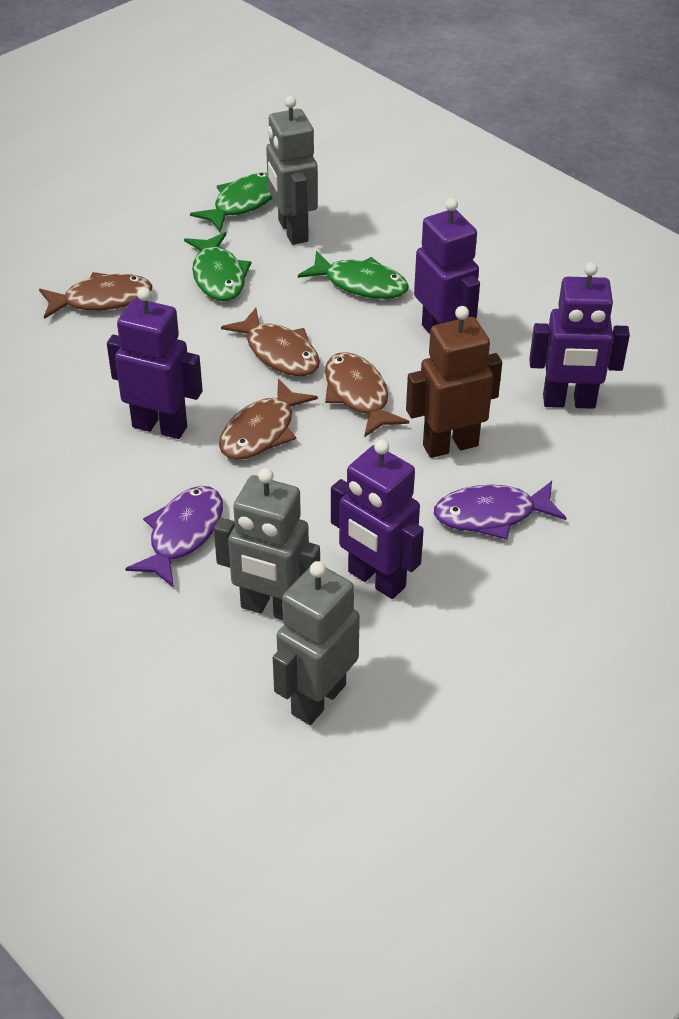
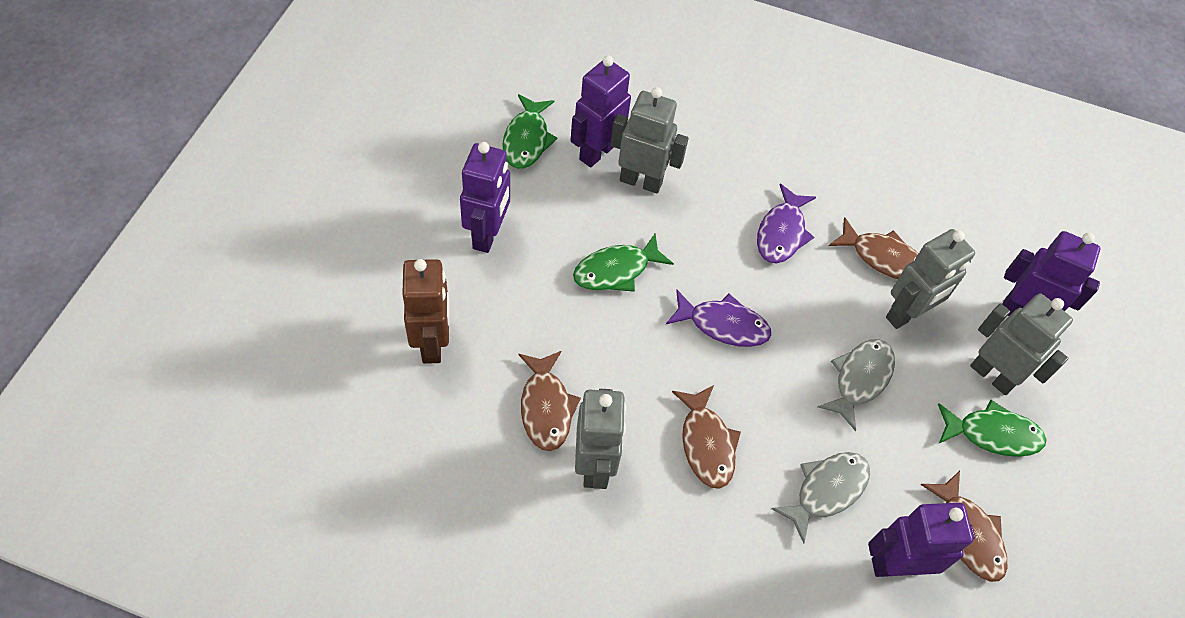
grey fish: 0 -> 2
grey robot: 3 -> 4

